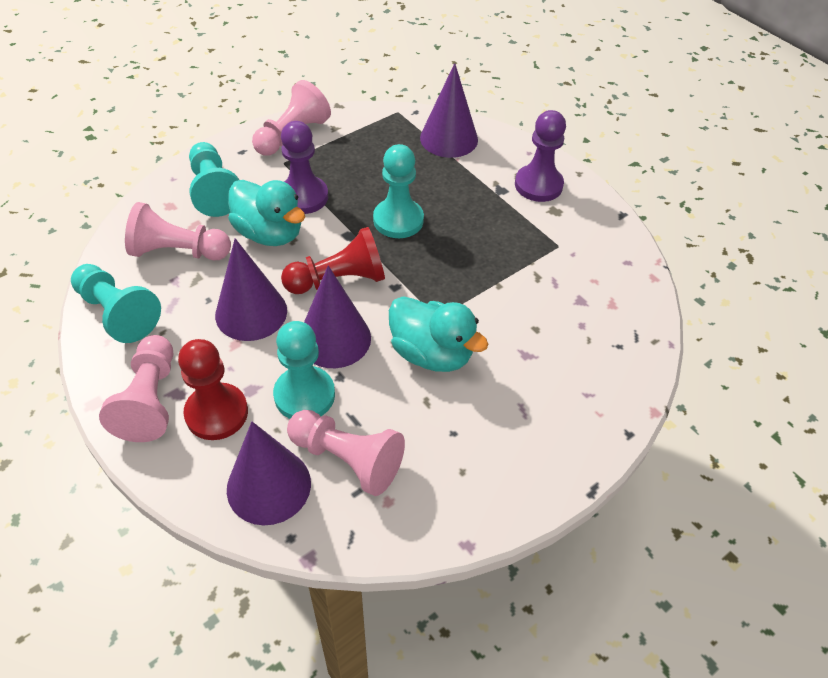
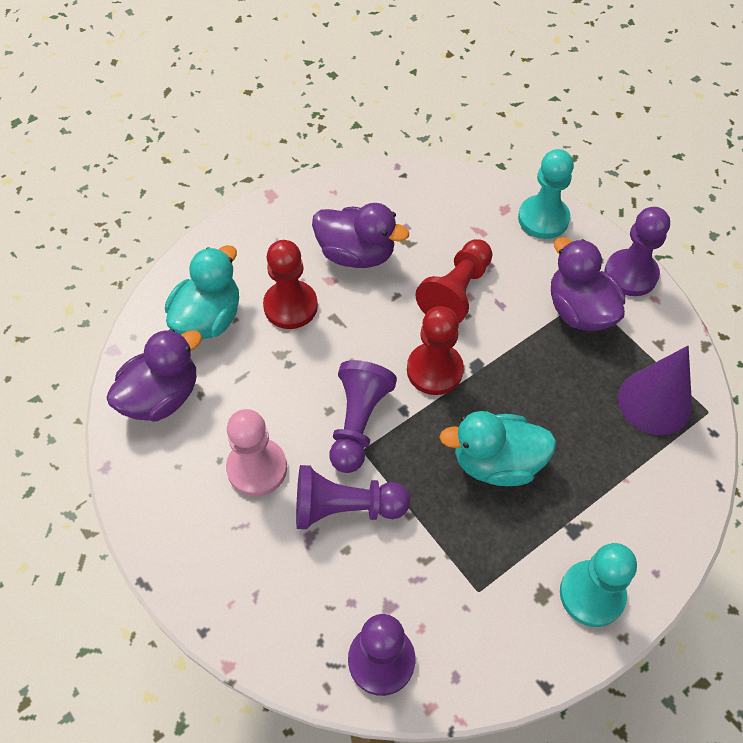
pink pawn: 4 -> 1
purple cone: 4 -> 1
purple duck: 0 -> 3
purple pawn: 2 -> 4
red pawn: 2 -> 3
turquoise pawn: 4 -> 2

